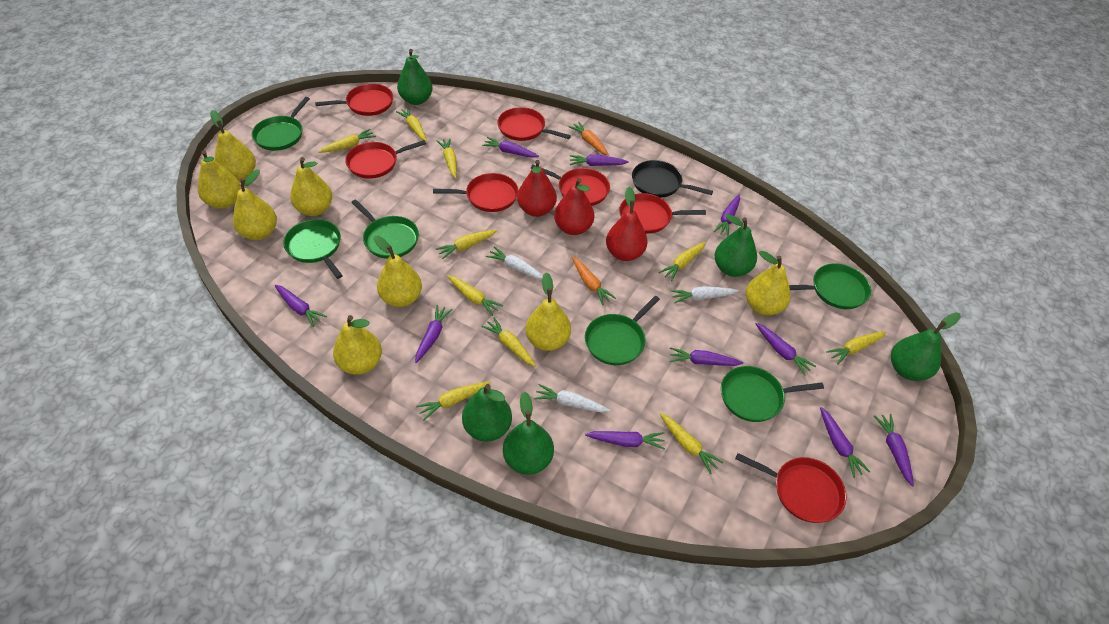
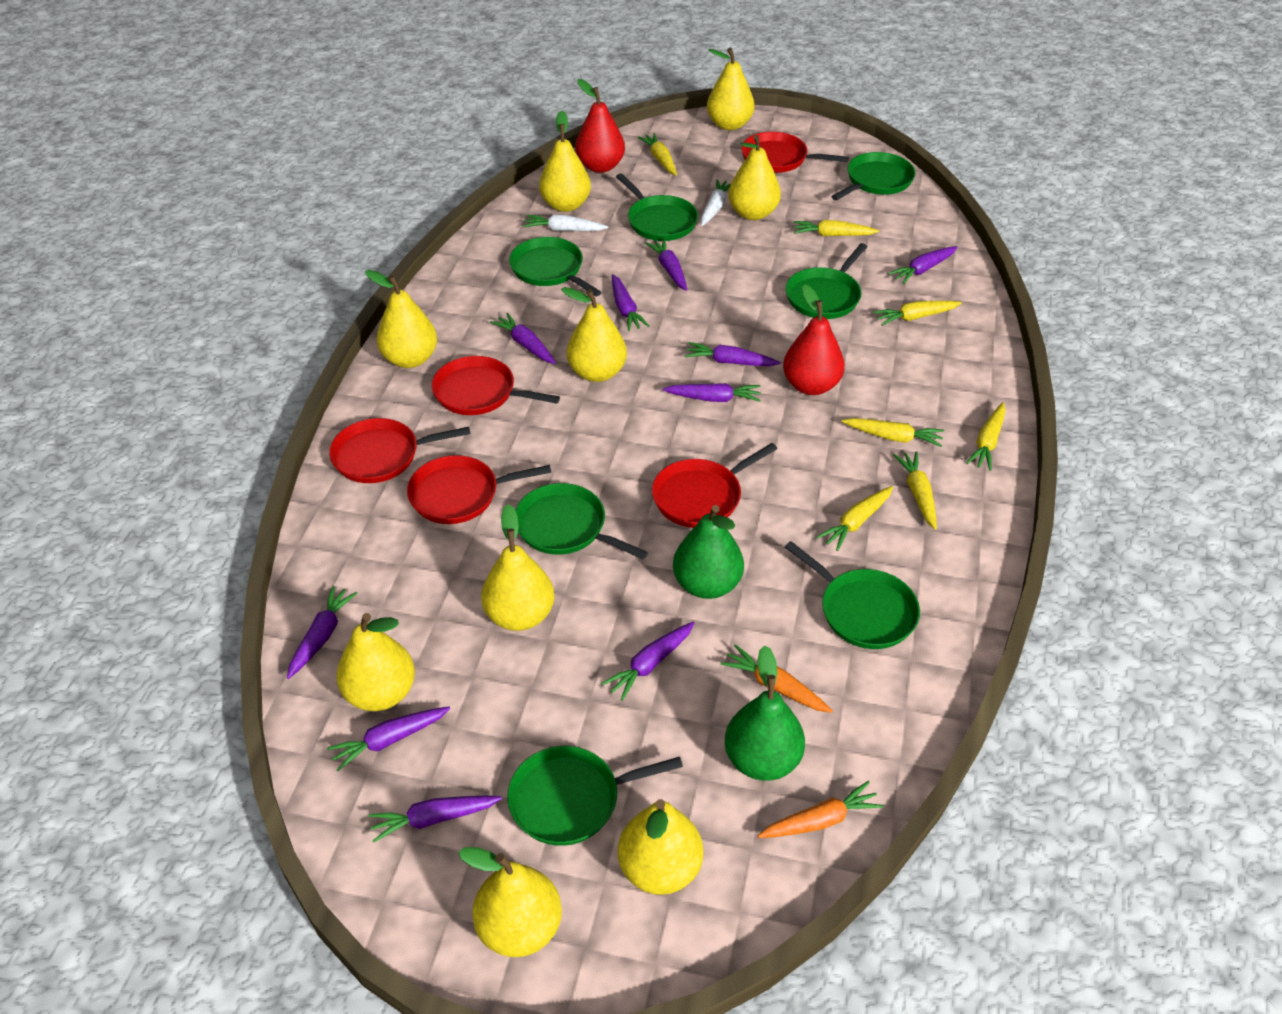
black pan: 1 -> 0
green pan: 6 -> 7
green pear: 5 -> 2
red pan: 7 -> 5
red pear: 3 -> 2
white carrot: 3 -> 2
yellow carrot: 10 -> 7
yellow pear: 8 -> 9

